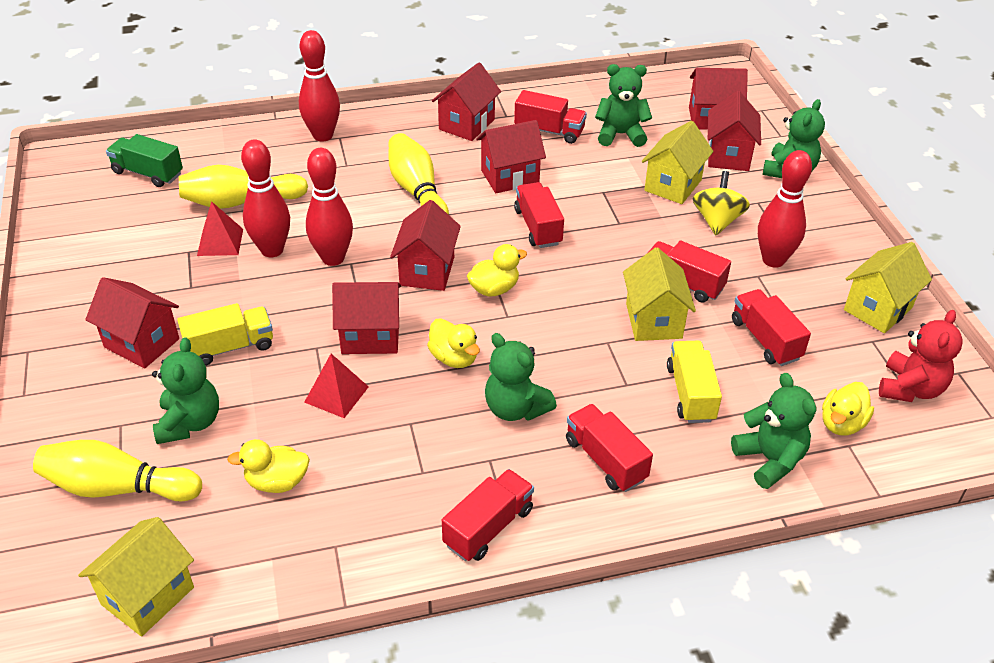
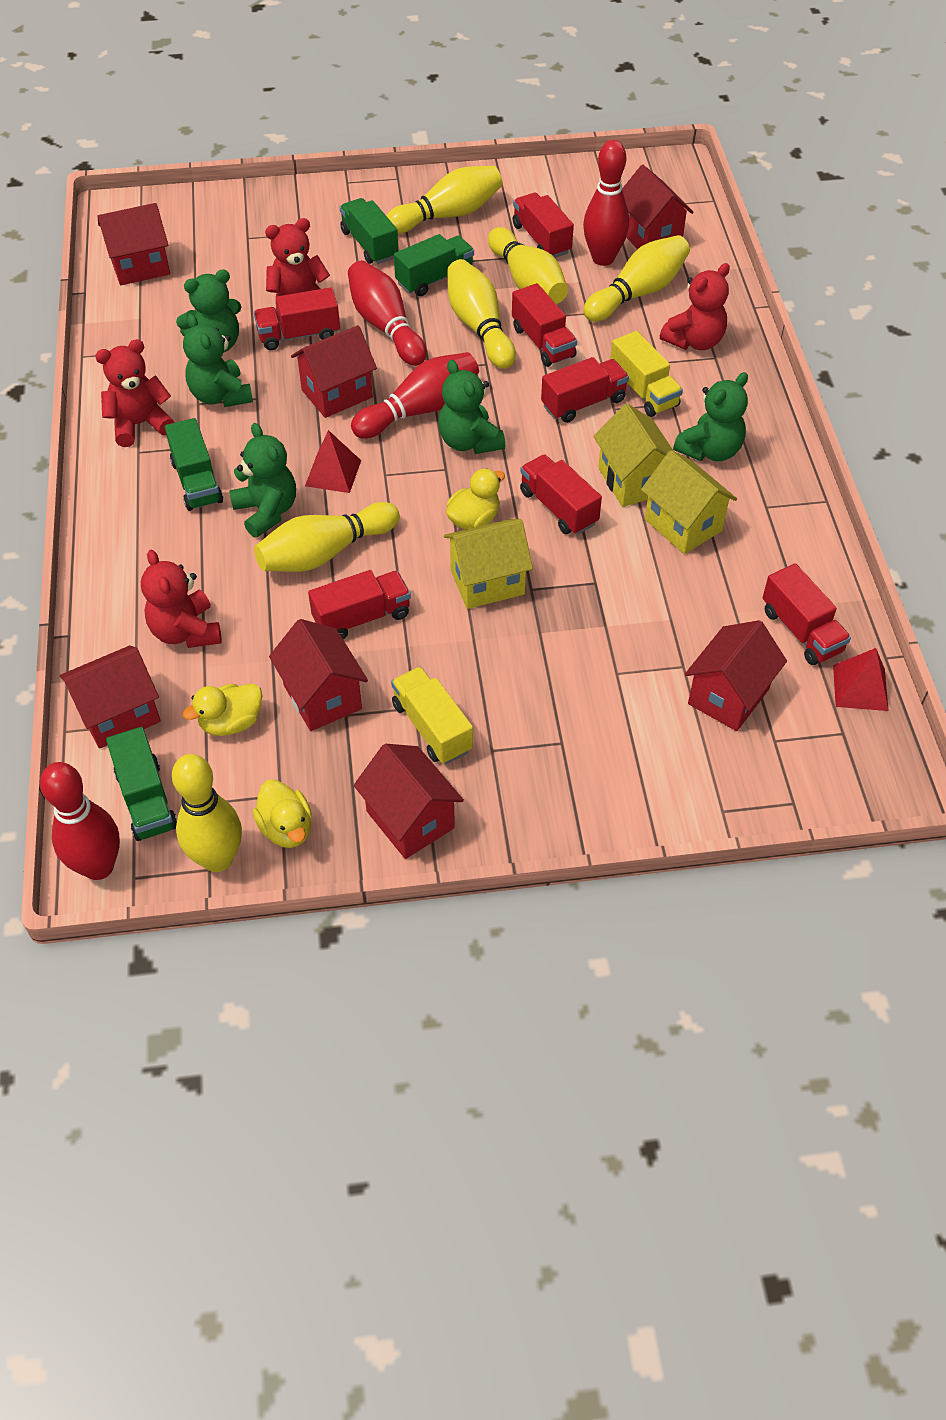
green truck: 1 -> 4
red teddy bear: 1 -> 4
red truck: 6 -> 7
yellow bowling pin: 3 -> 6
yellow duck: 4 -> 3
yellow house: 4 -> 3
yellow spinning top: 1 -> 0

